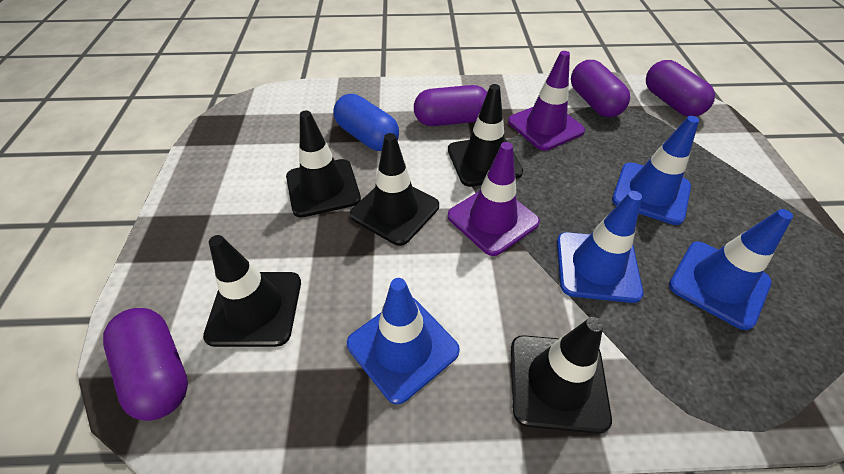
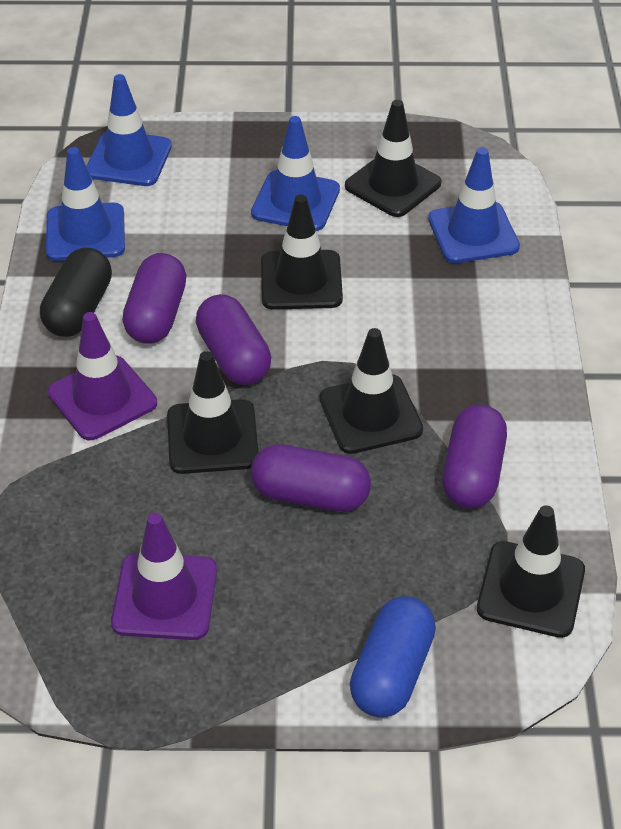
black capsule: 0 -> 1

